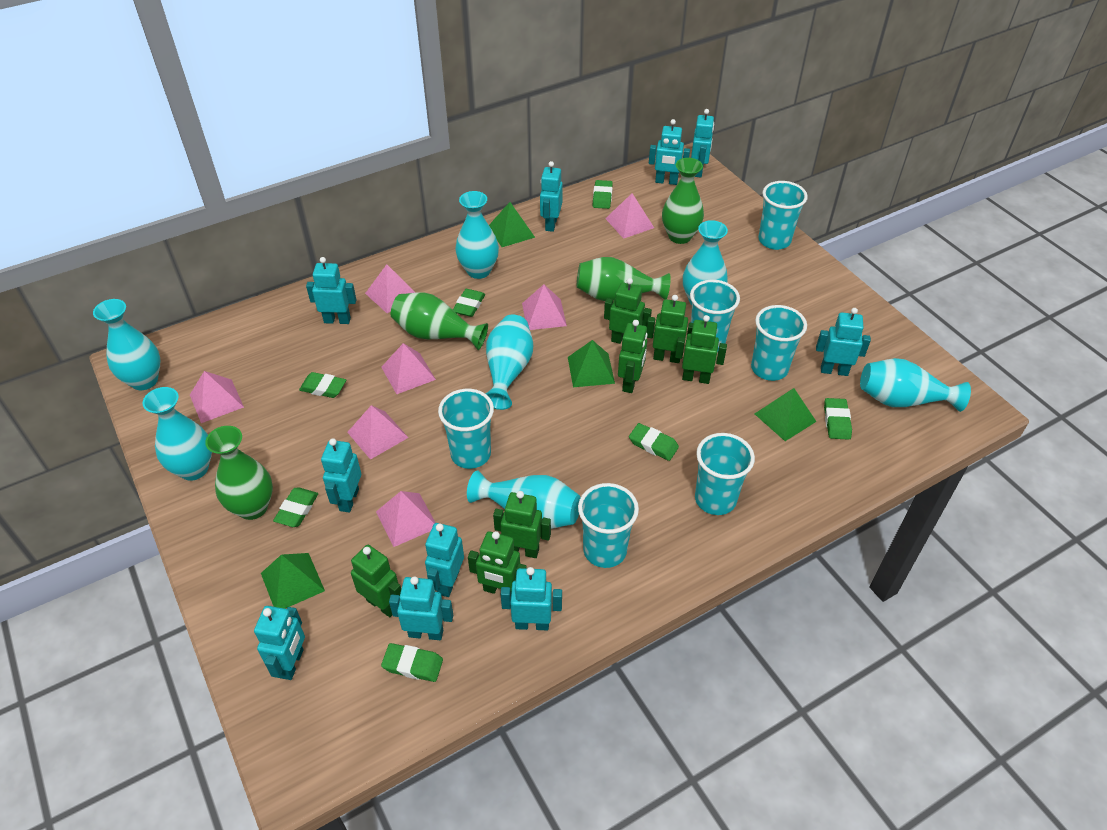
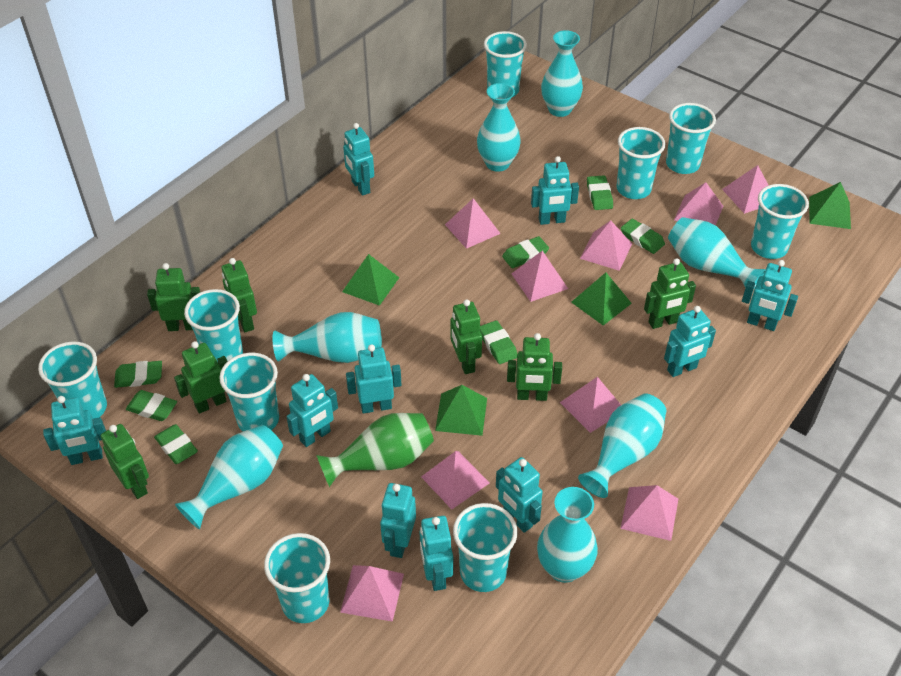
green vase: 4 -> 1
pink pyramid: 7 -> 9
turquoise cup: 6 -> 9

